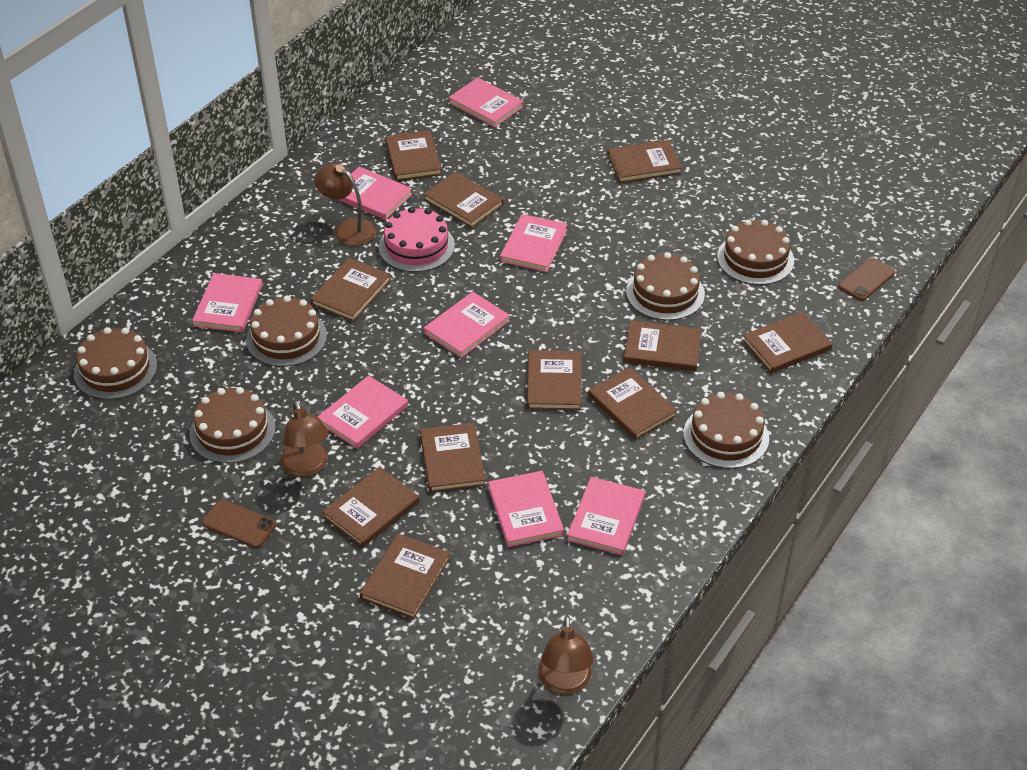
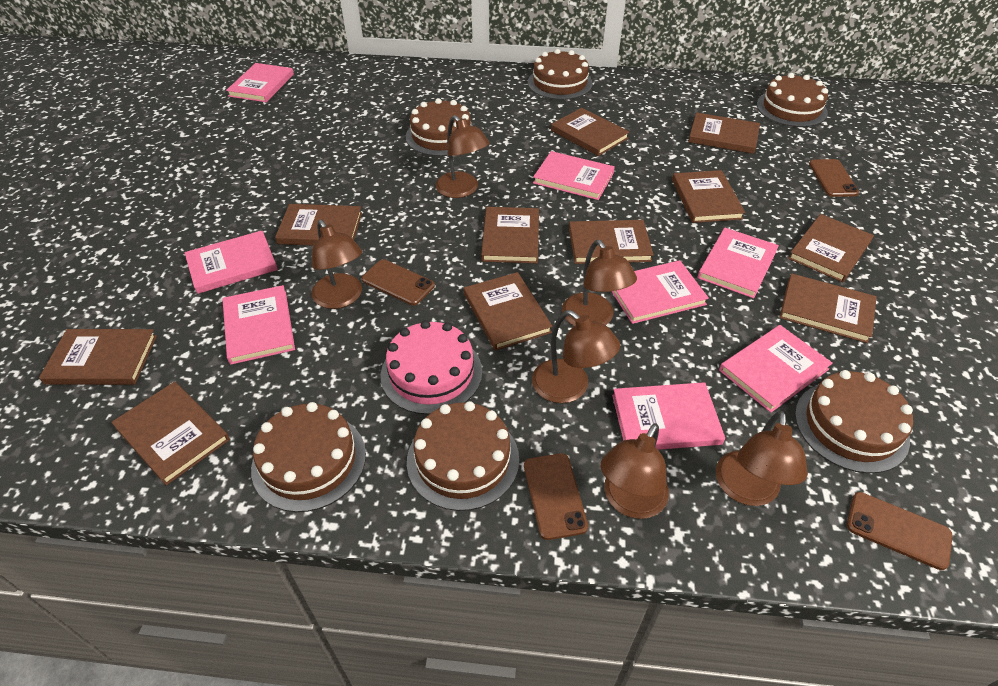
brown lamp: 3 -> 6
brown phone: 2 -> 4

